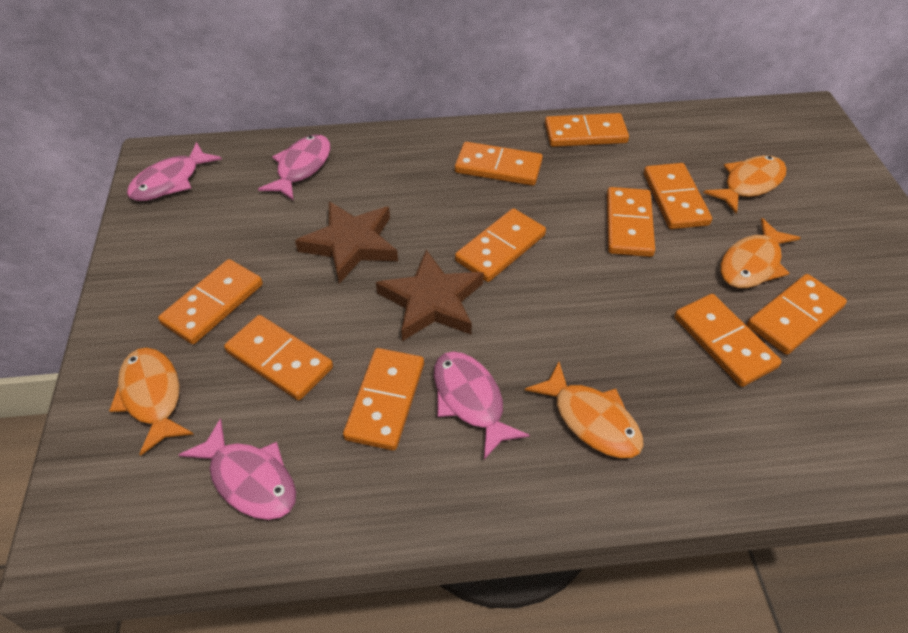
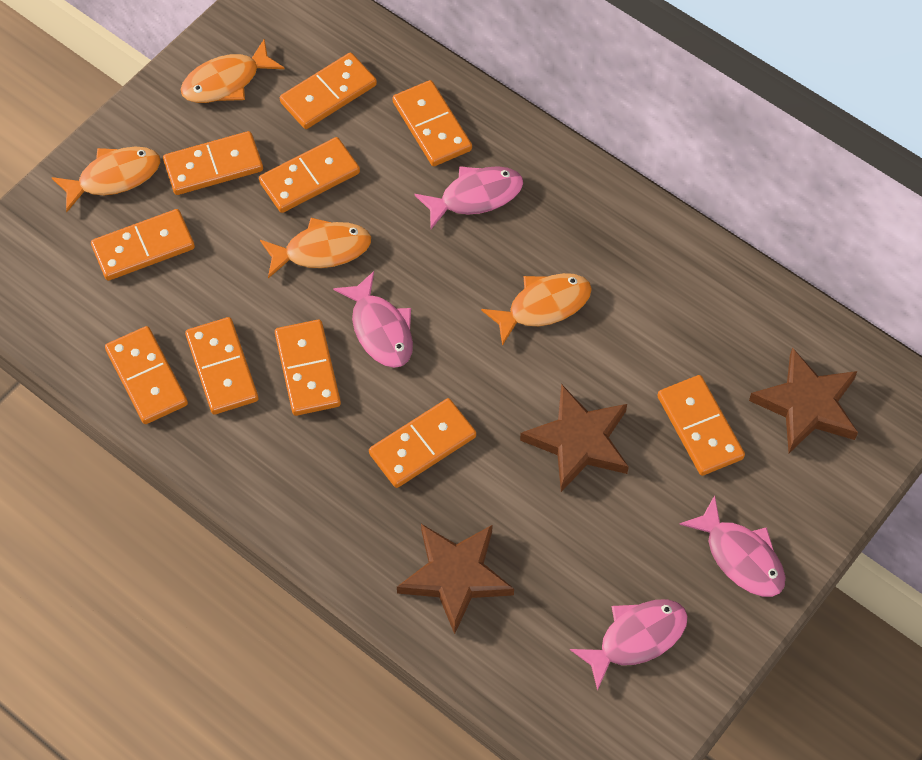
brown star: 2 -> 3

